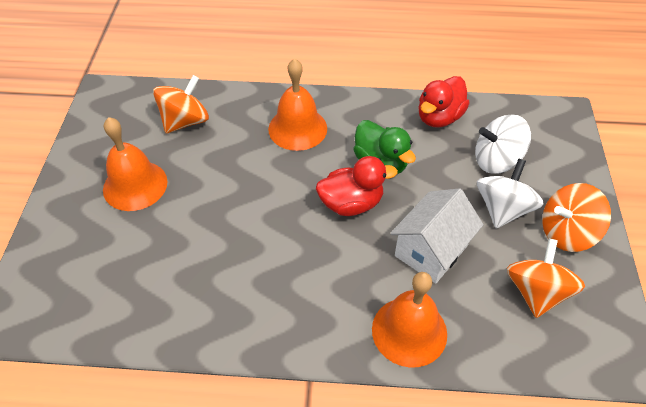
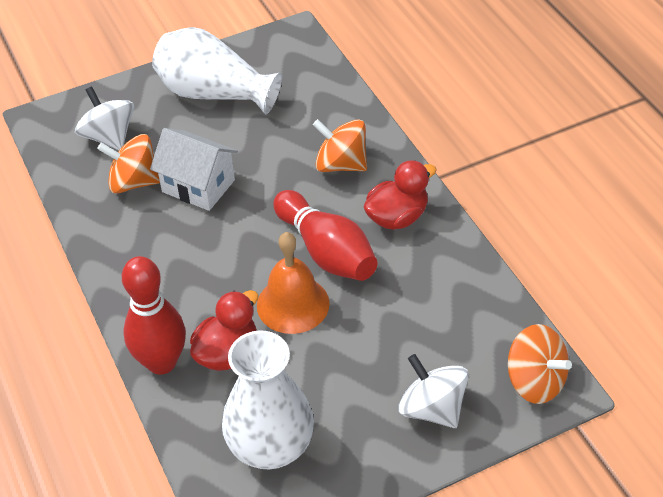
green duck: 1 -> 0
orange bell: 3 -> 1
red bowling pin: 0 -> 2
white vase: 0 -> 2

